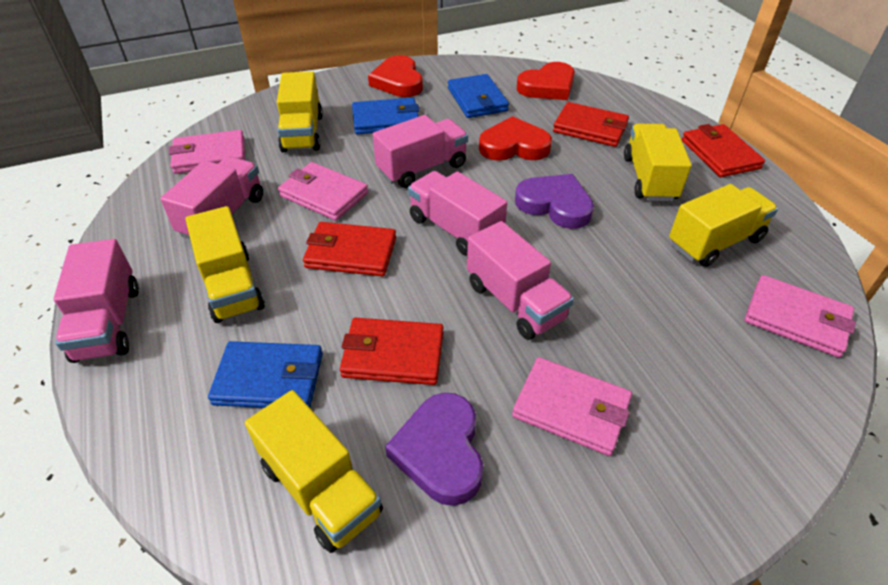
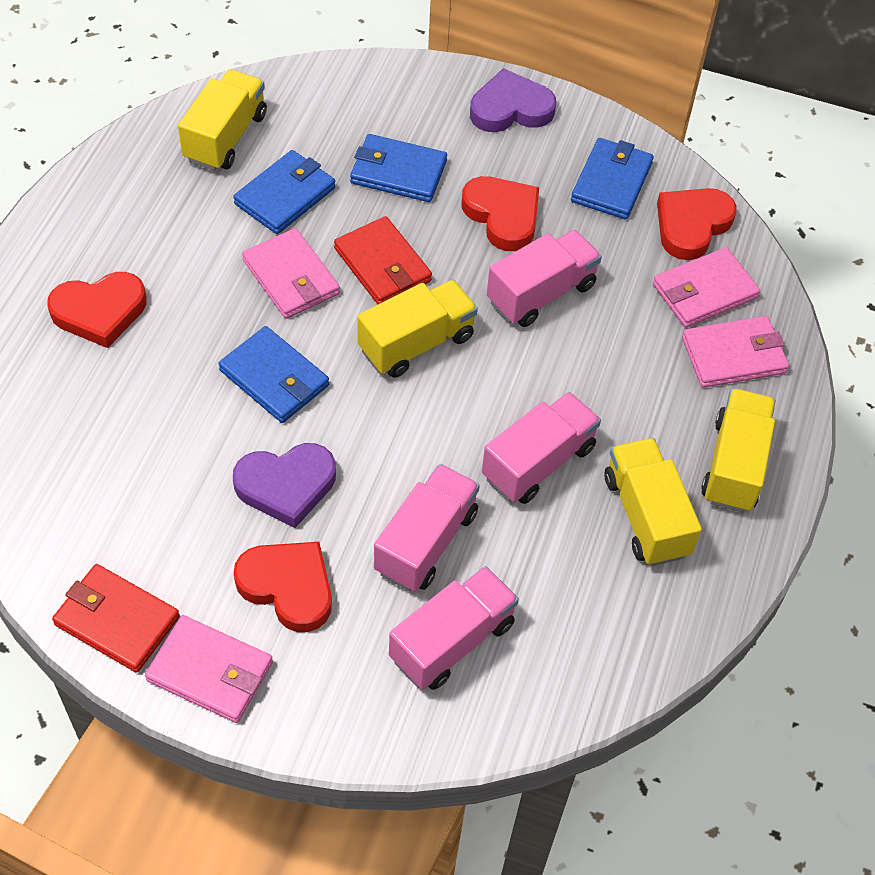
blue wallet: 3 -> 4
pink truck: 5 -> 4
red heart: 3 -> 4
red wallet: 4 -> 2
yellow truck: 5 -> 4

